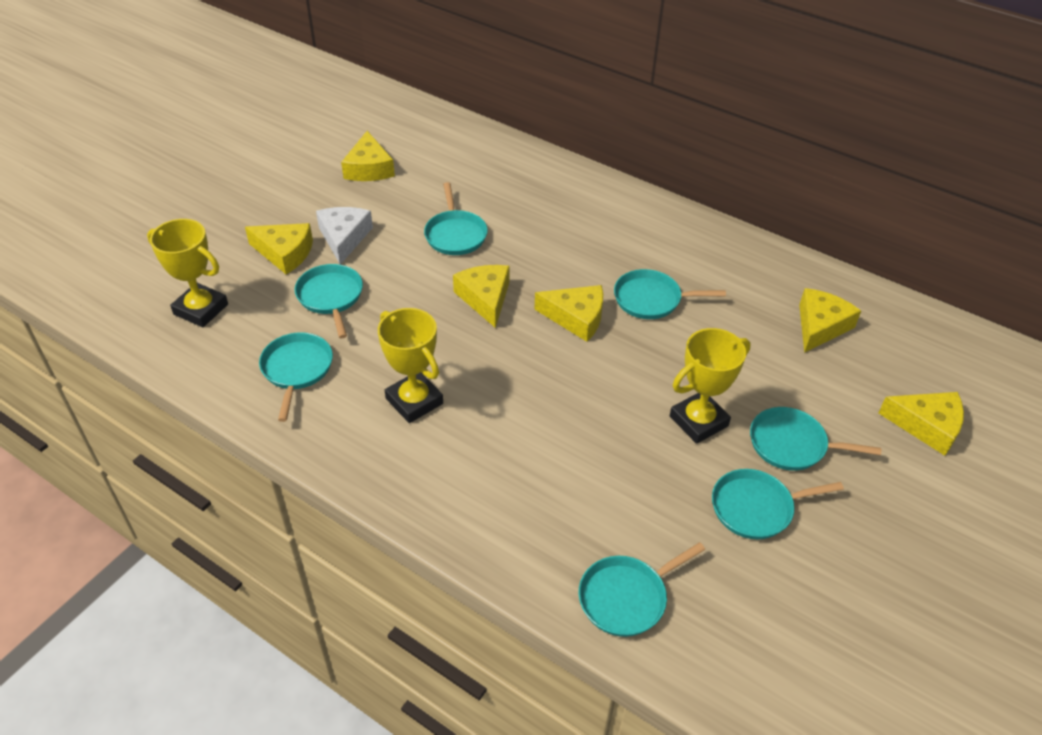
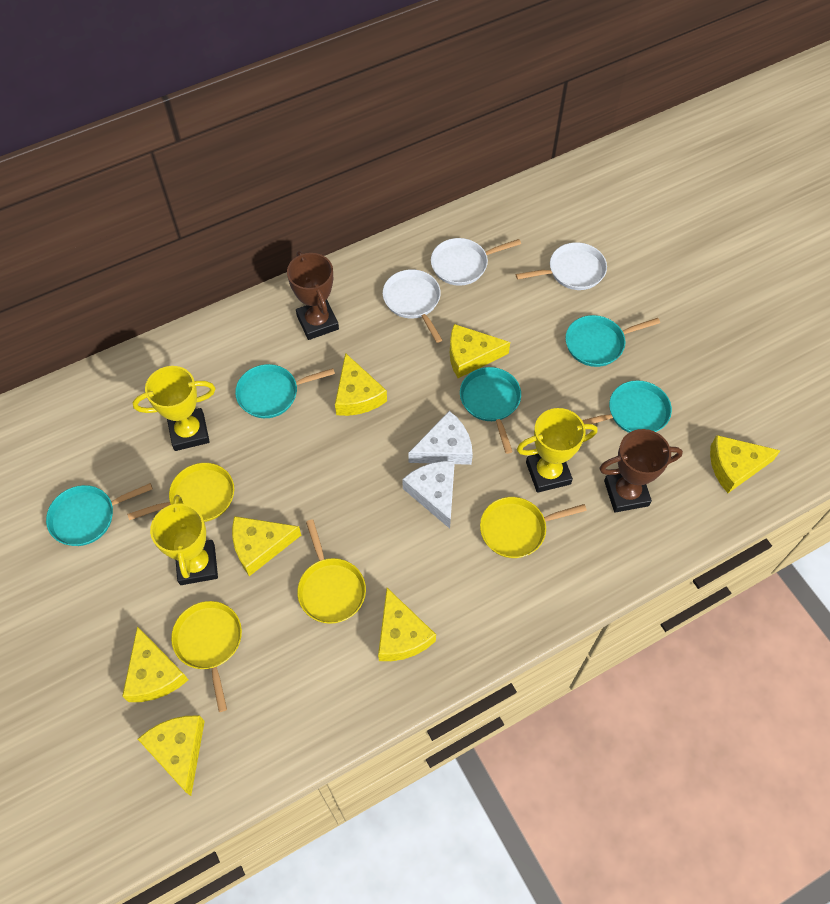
brown trophy: 0 -> 2
turquoise pan: 7 -> 5
white cheese: 1 -> 2
white pan: 0 -> 3
yellow cheese: 6 -> 7
yellow pan: 0 -> 4

